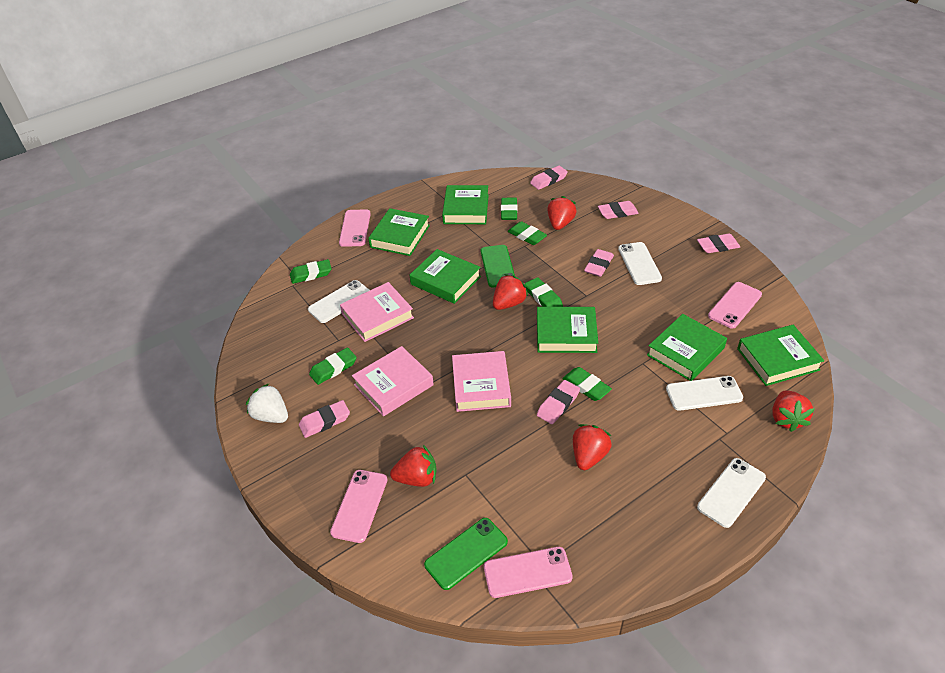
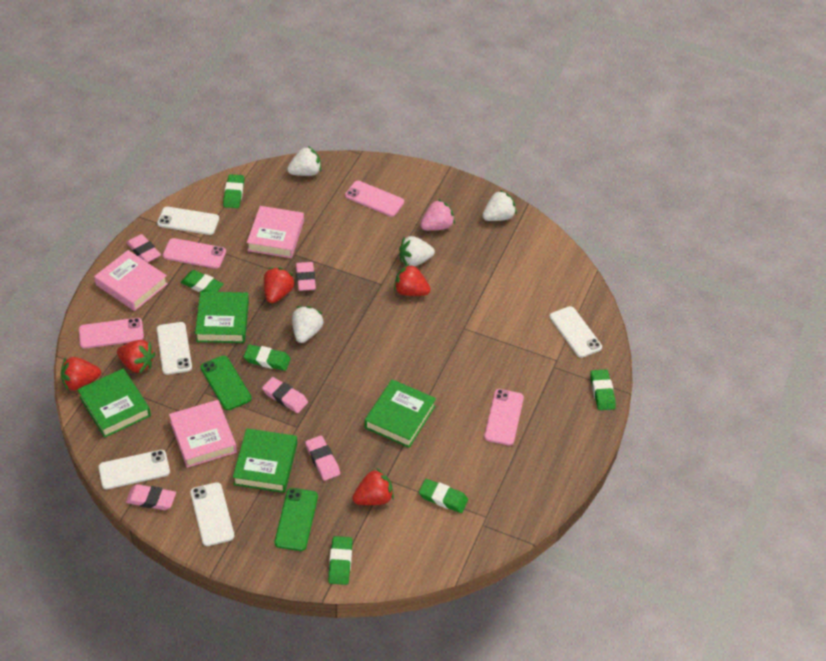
green book: 6 -> 4
pink eraser: 6 -> 5
pink strawberry: 0 -> 1
white phone: 4 -> 5
white strawberry: 1 -> 4

